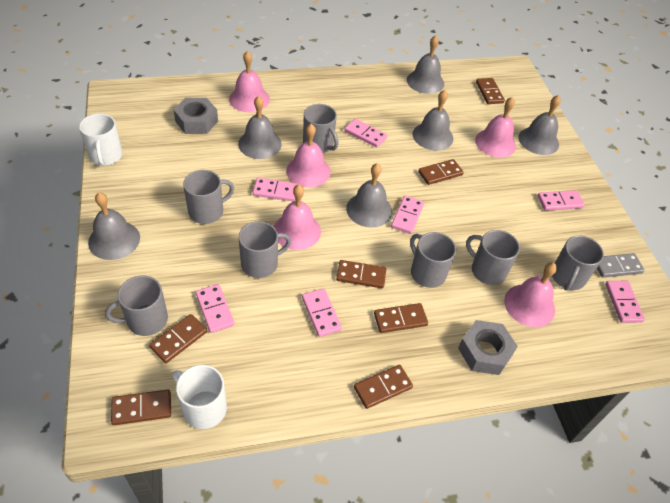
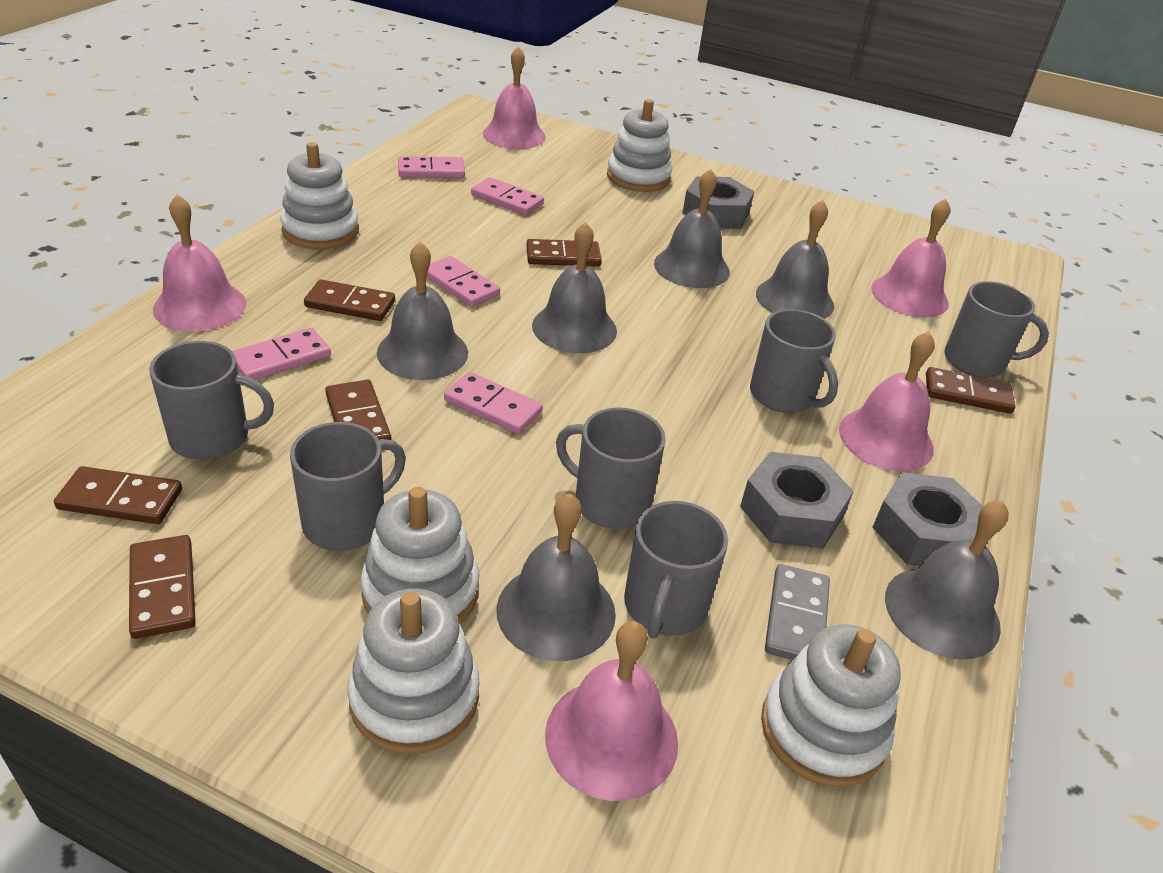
brown domino: 7 -> 6
grey mug: 7 -> 6
grey nut: 2 -> 3
pink domino: 7 -> 5
white mug: 2 -> 0
white stacking toy: 0 -> 5

